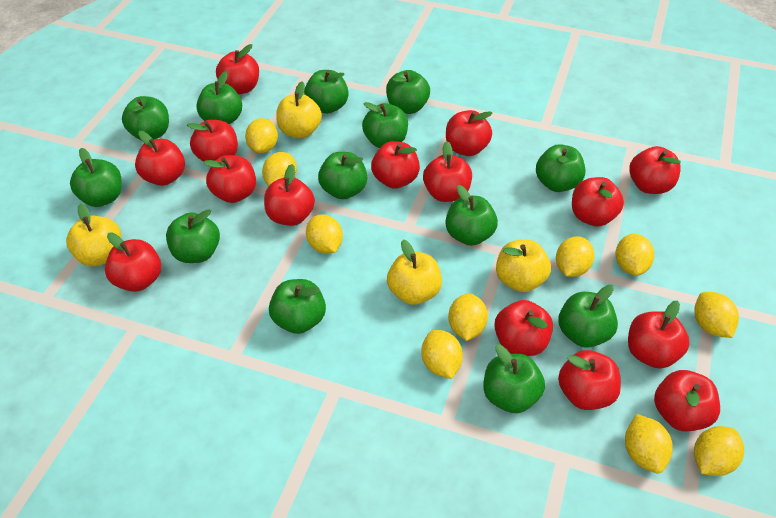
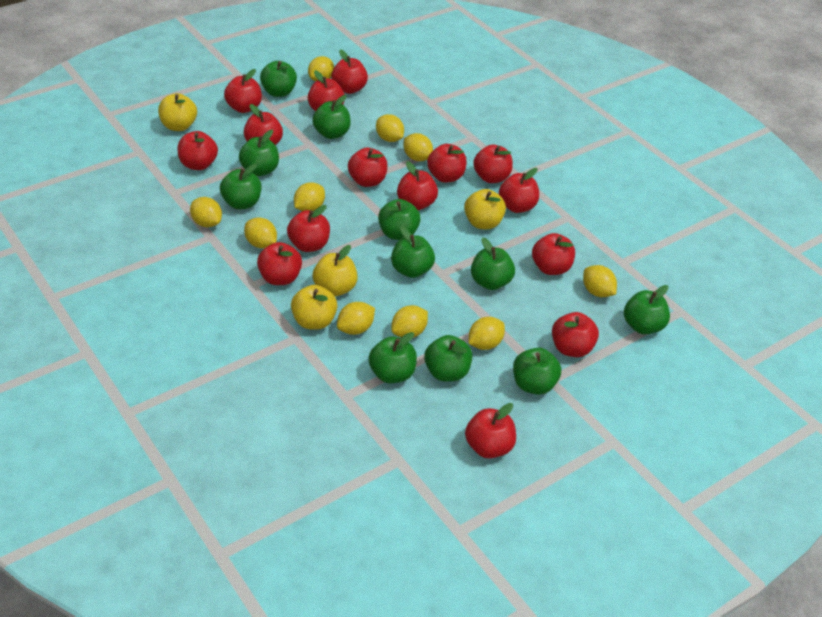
green apple: 13 -> 11

